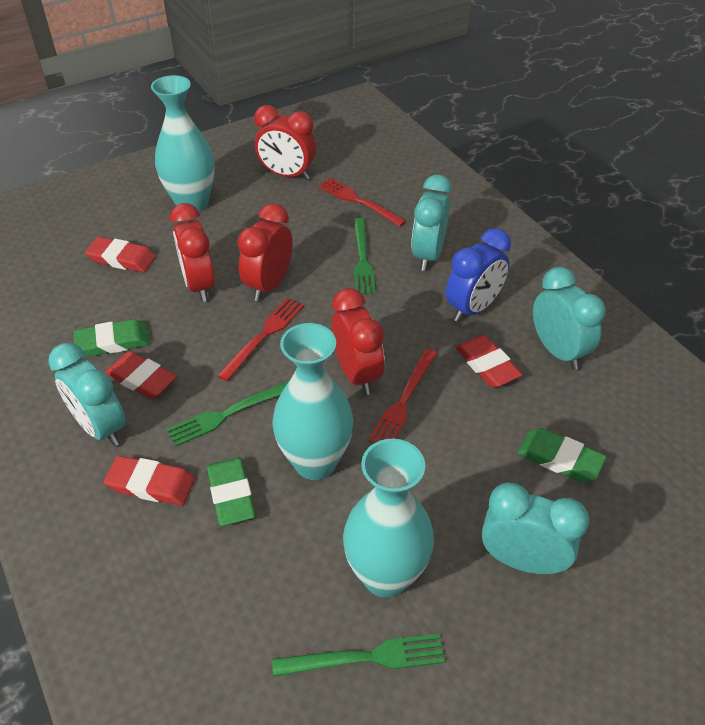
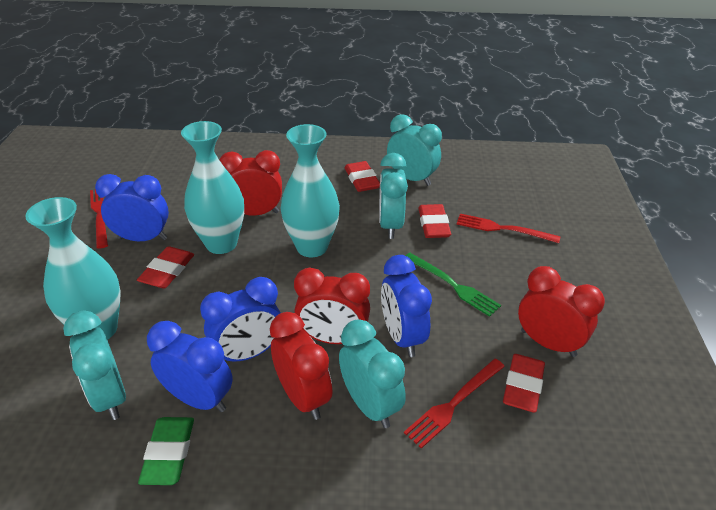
blue clock: 1 -> 4
green eraser: 3 -> 1
green fork: 3 -> 1

